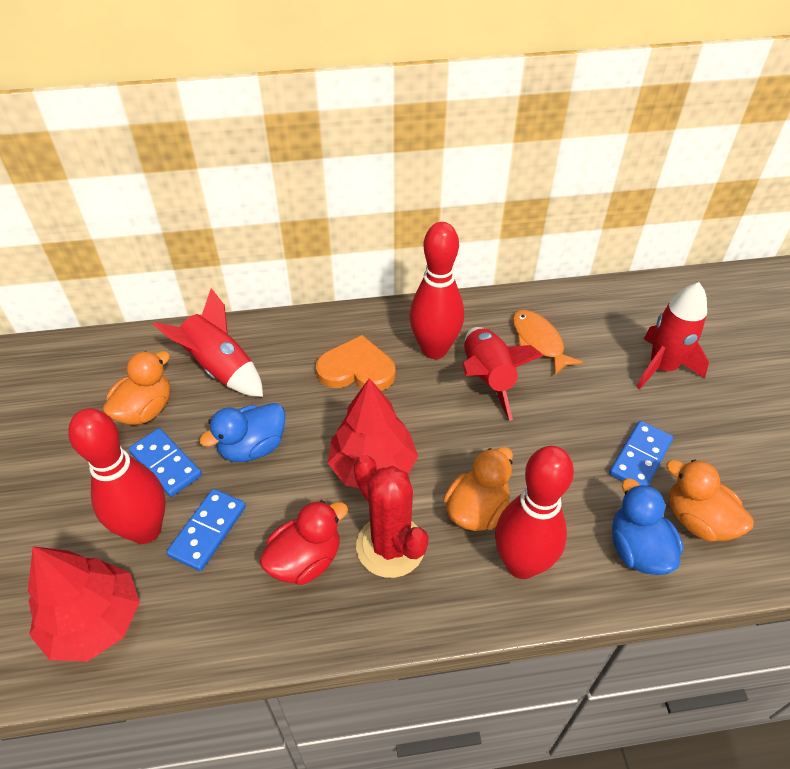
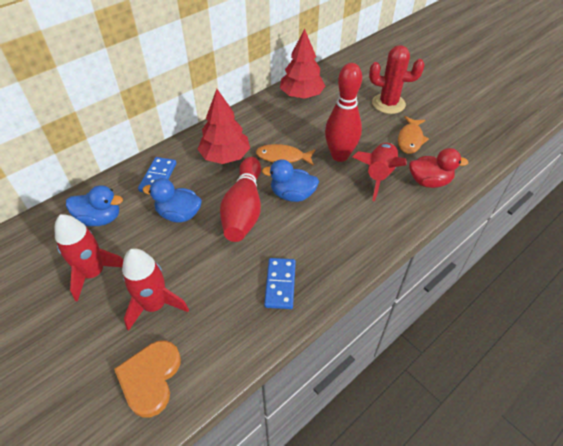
blue domino: 3 -> 2
blue duck: 2 -> 3
orange duck: 3 -> 0
orange fish: 1 -> 2
red bowling pin: 3 -> 2

